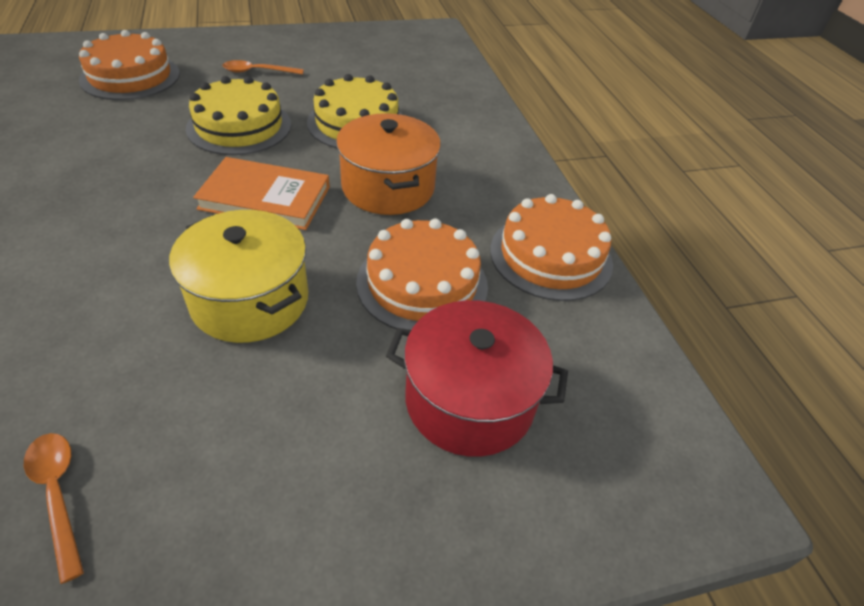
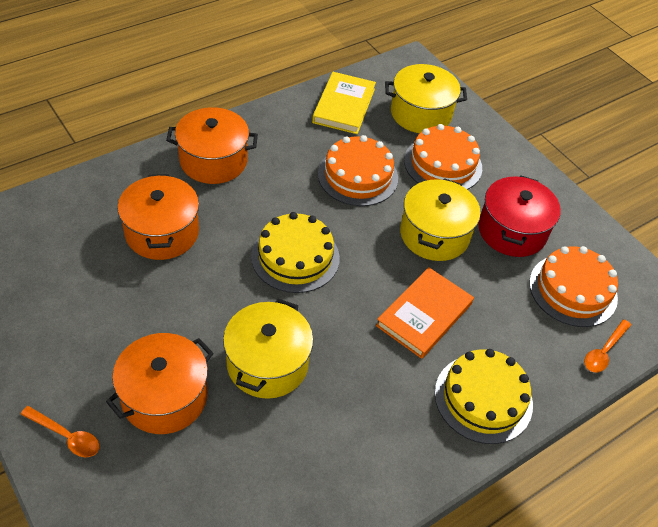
orange pot: 1 -> 3
yellow book: 0 -> 1
yellow pot: 1 -> 3

